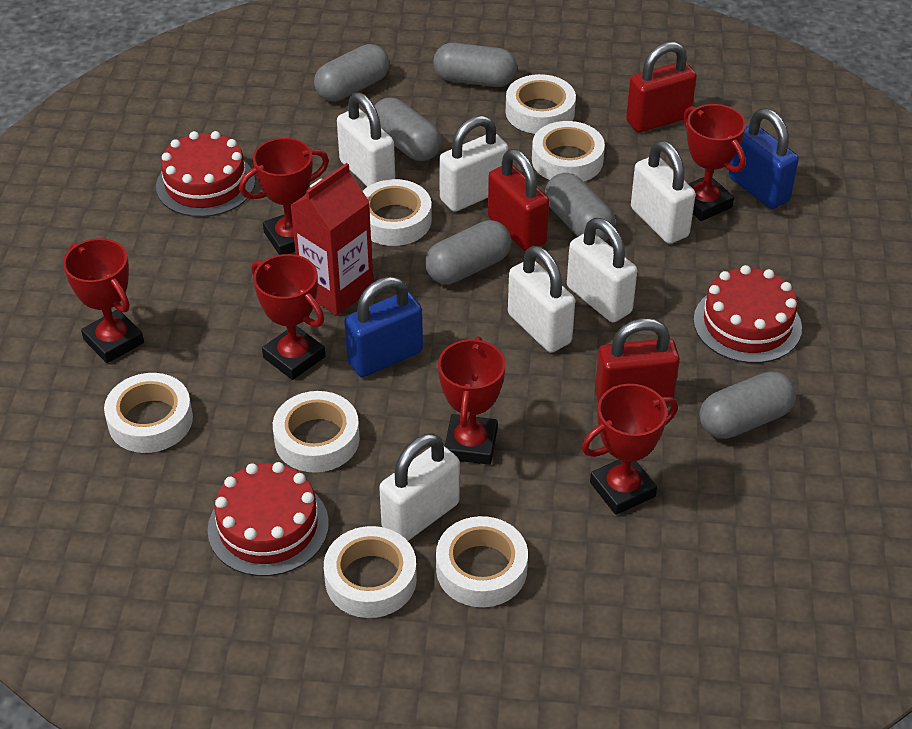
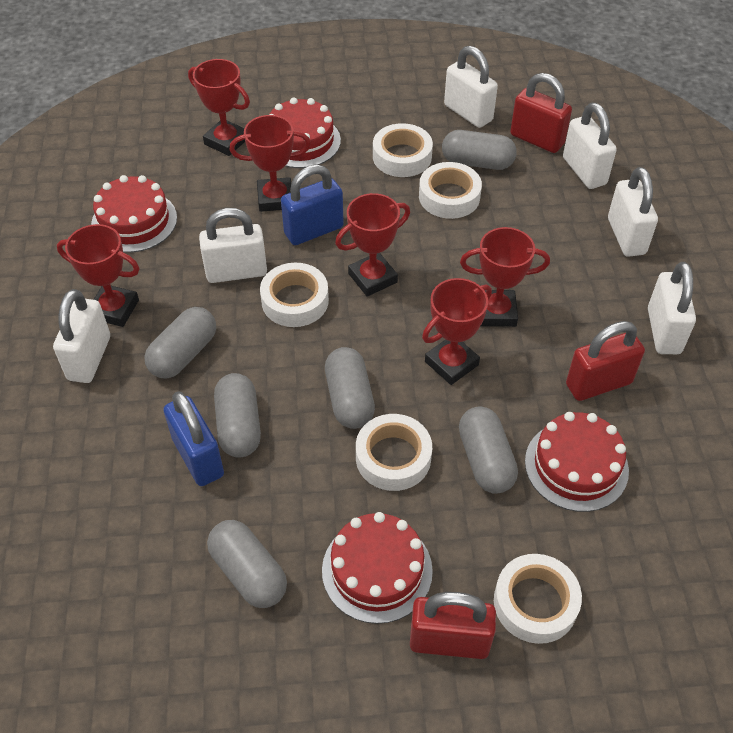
red cake: 3 -> 4
red carton: 1 -> 0
white tape: 7 -> 5

